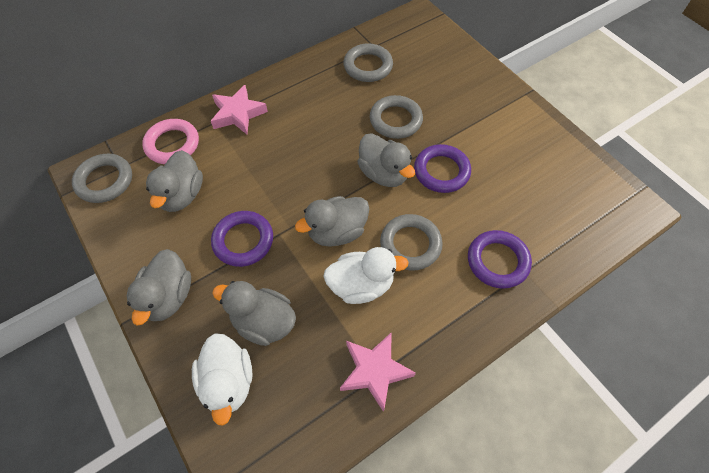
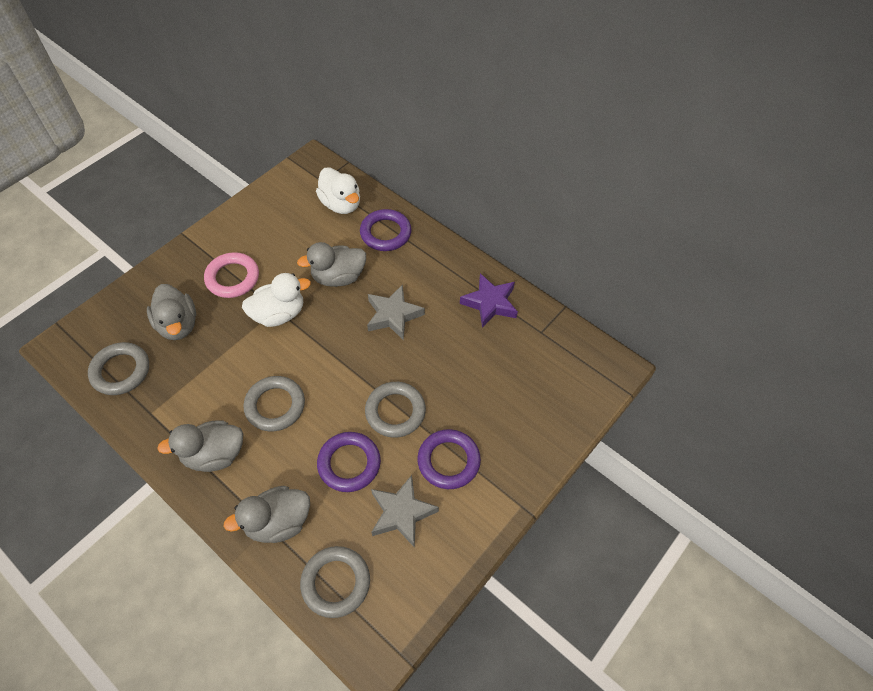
grey duck: 5 -> 4
grey star: 0 -> 2
pink star: 2 -> 0
purple star: 0 -> 1

